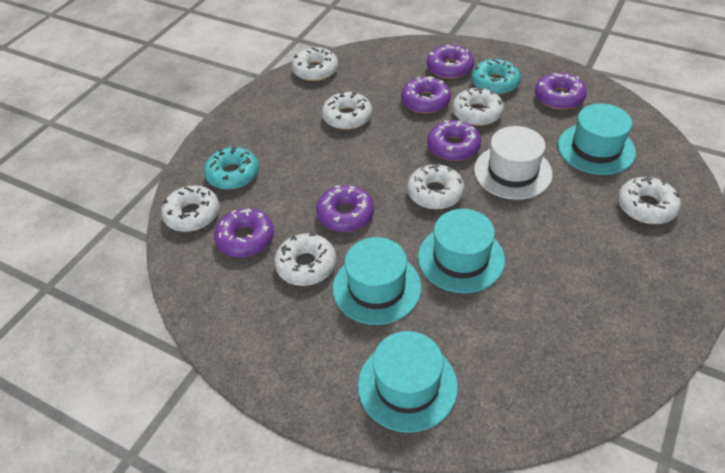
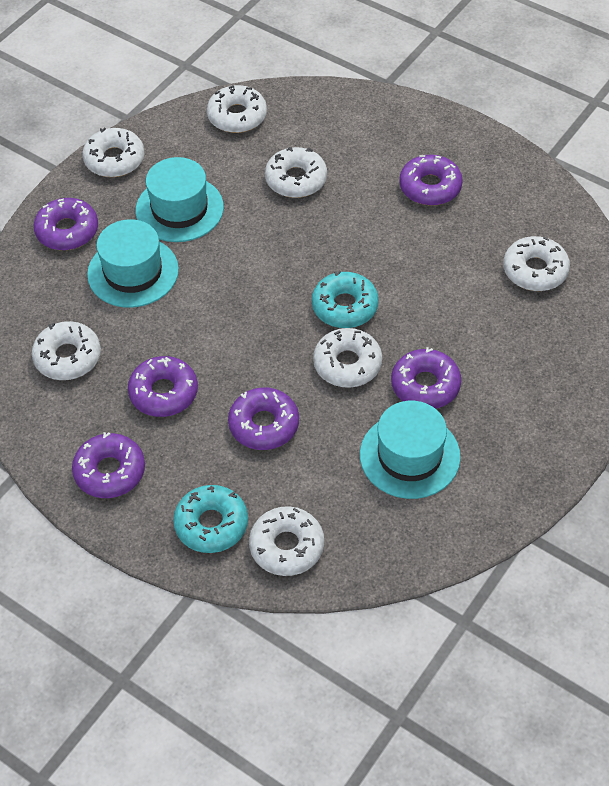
turquoise hat: 4 -> 3
white hat: 1 -> 0

